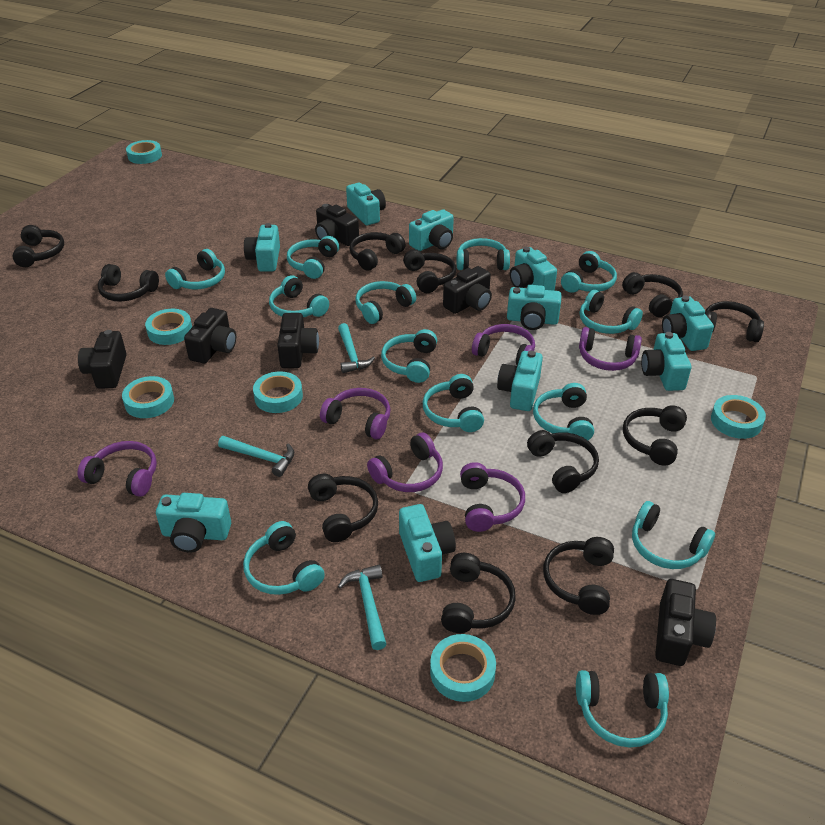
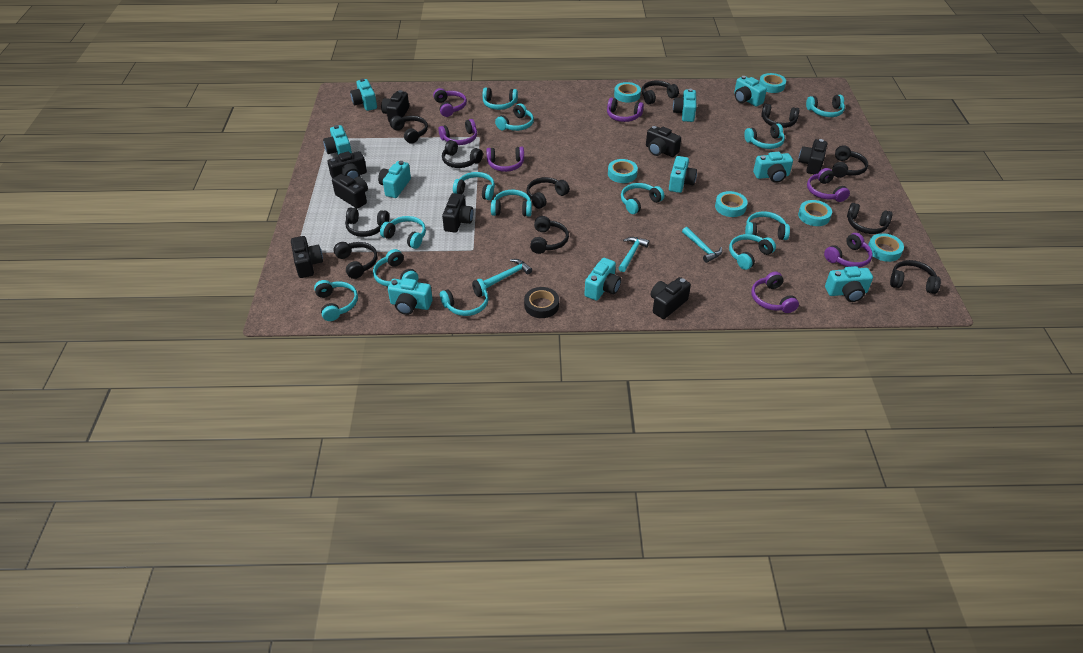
black camera: 6 -> 8
black tape: 0 -> 1
purple headphones: 6 -> 7

